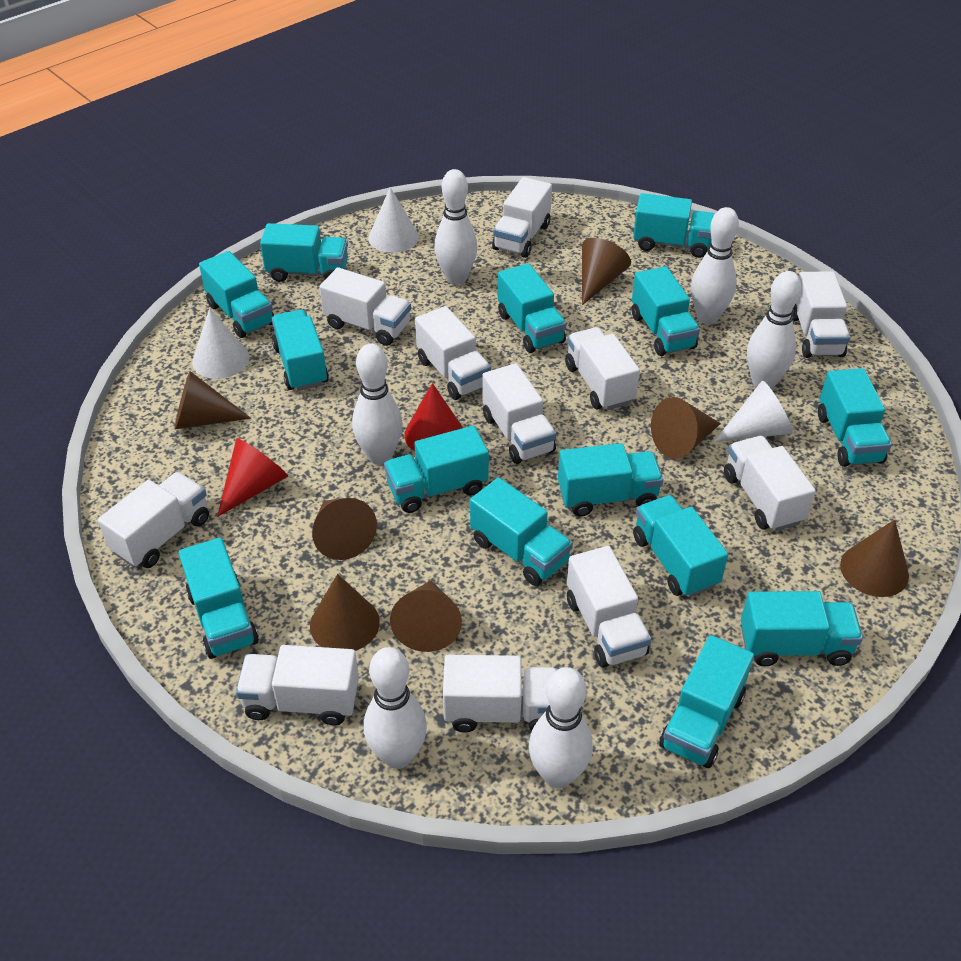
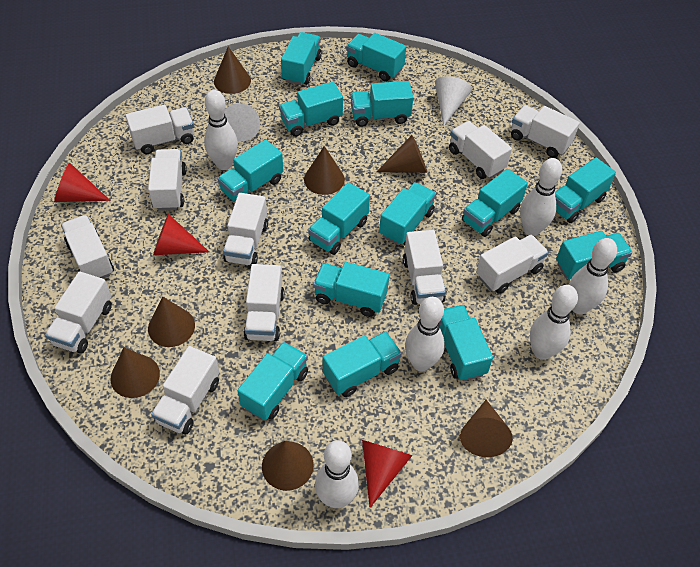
red cone: 2 -> 3
white cone: 3 -> 2

